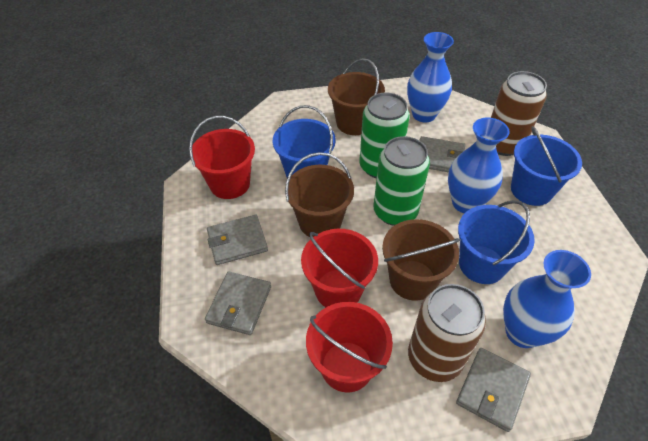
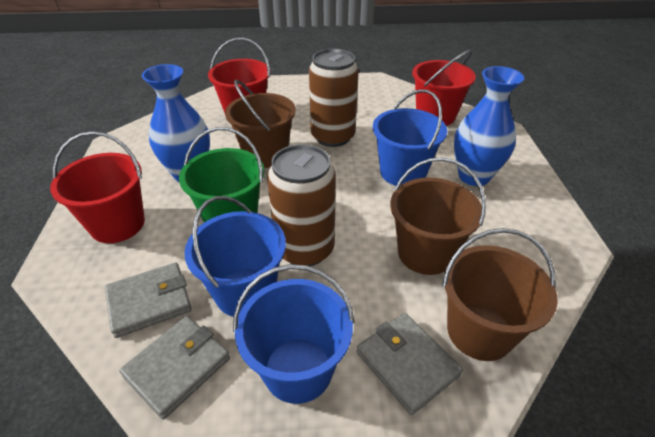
blue vase: 3 -> 2
green bucket: 0 -> 1
green can: 2 -> 0
grey wallet: 4 -> 3

